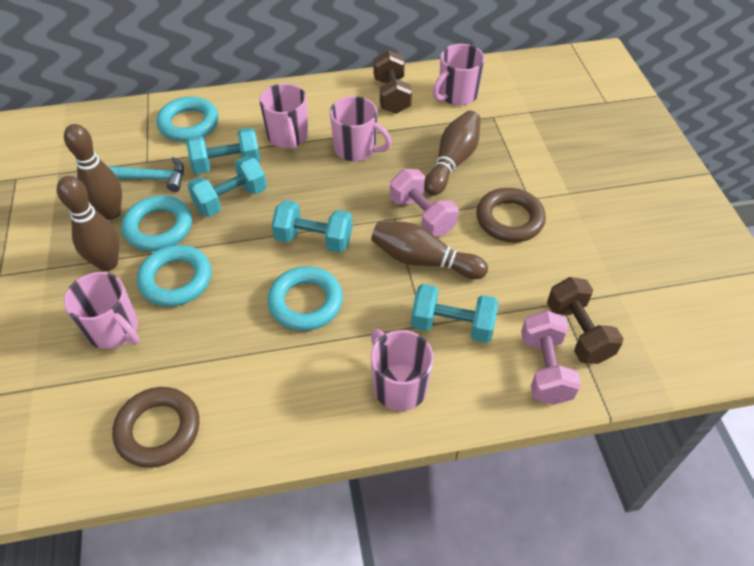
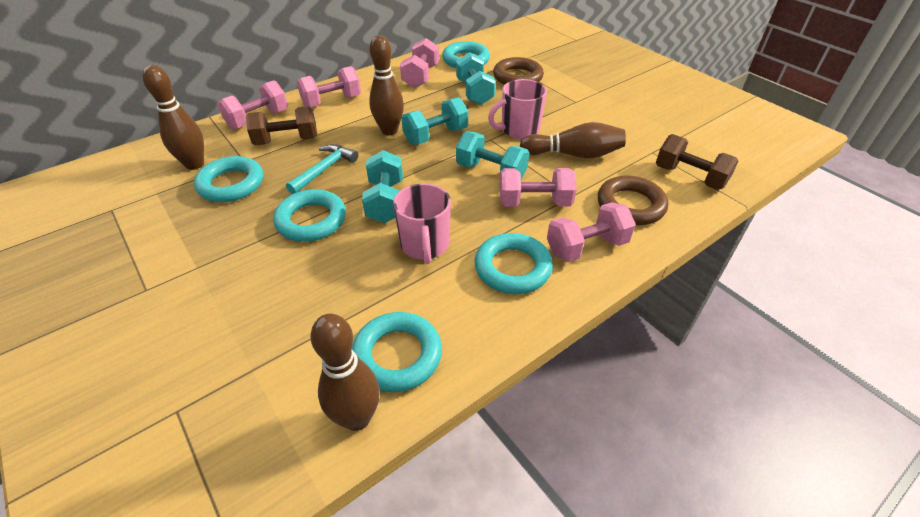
pink dumbbell: 2 -> 5
pink mug: 5 -> 2
turquoise ring: 4 -> 5

